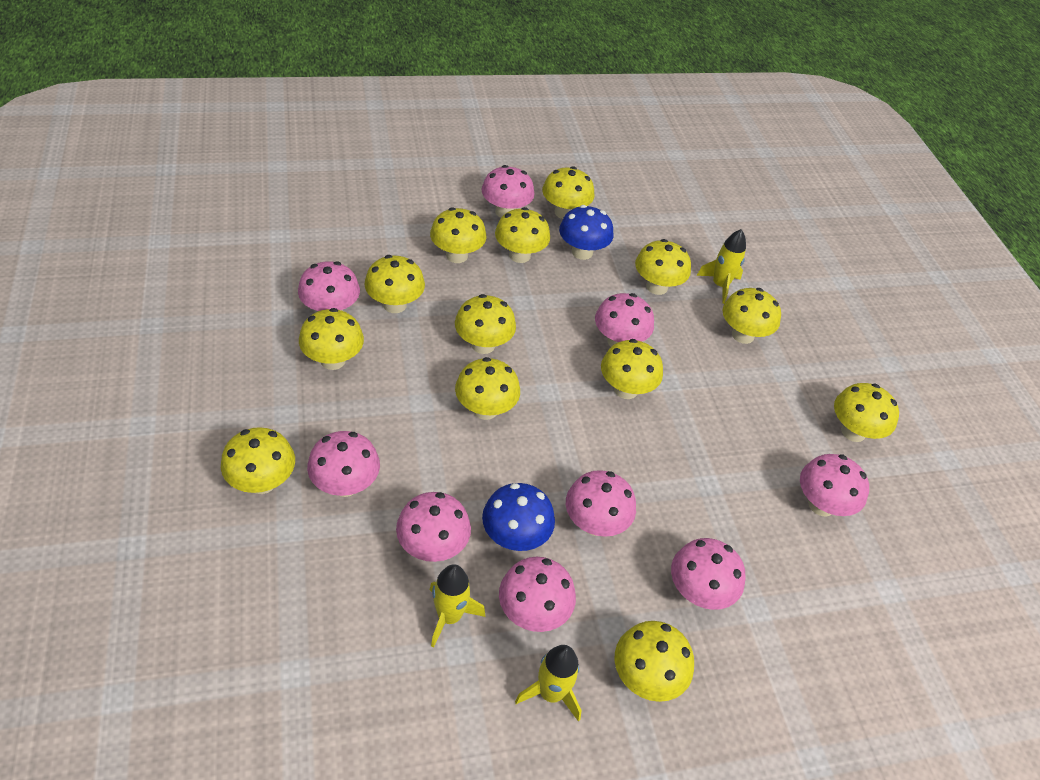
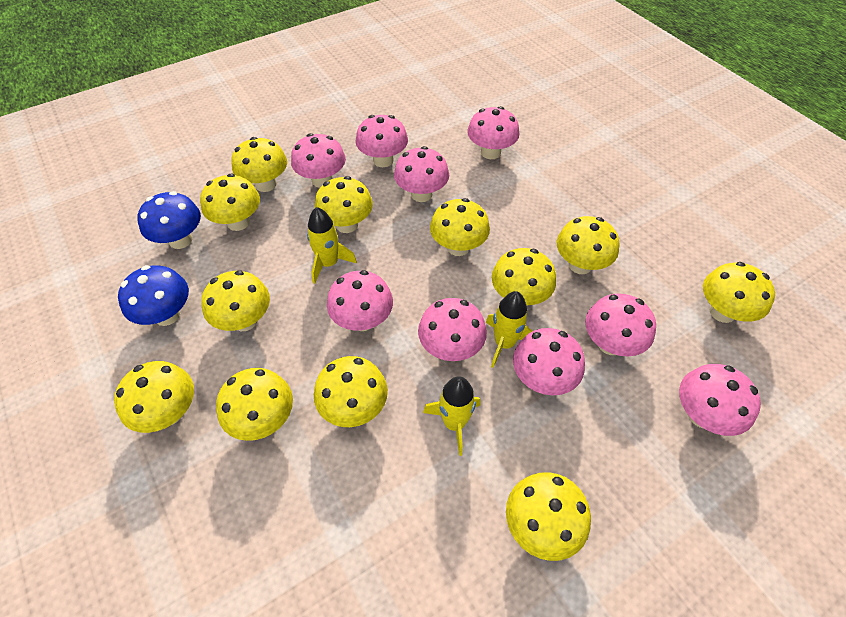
yellow mushroom: 13 -> 12

